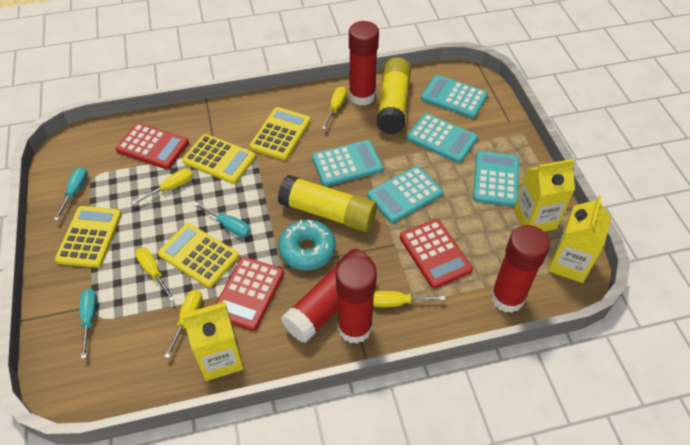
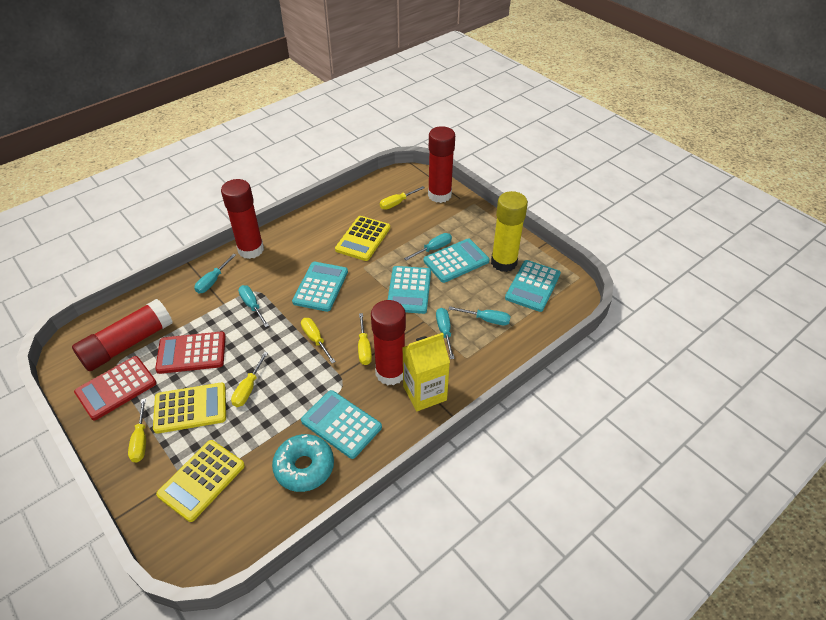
red calculator: 3 -> 2
turquoise screwdriver: 3 -> 5
yellow calculator: 4 -> 3
yellow carton: 3 -> 1
yellow glue stick: 2 -> 1

